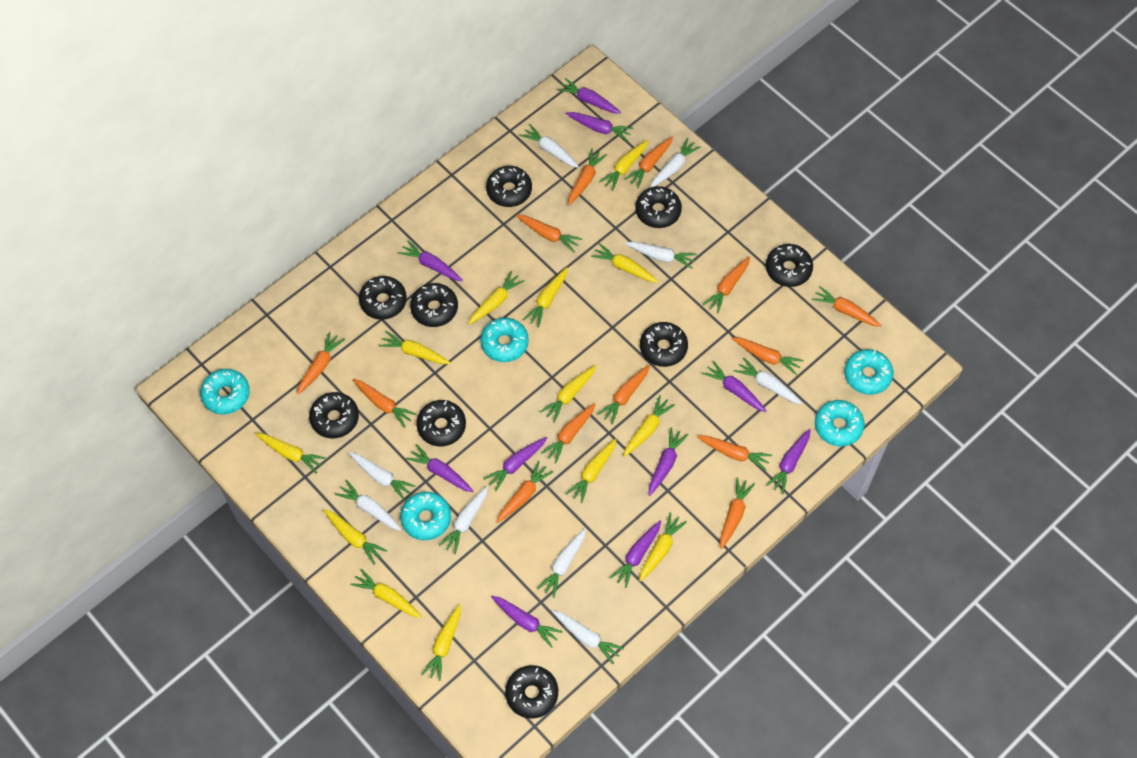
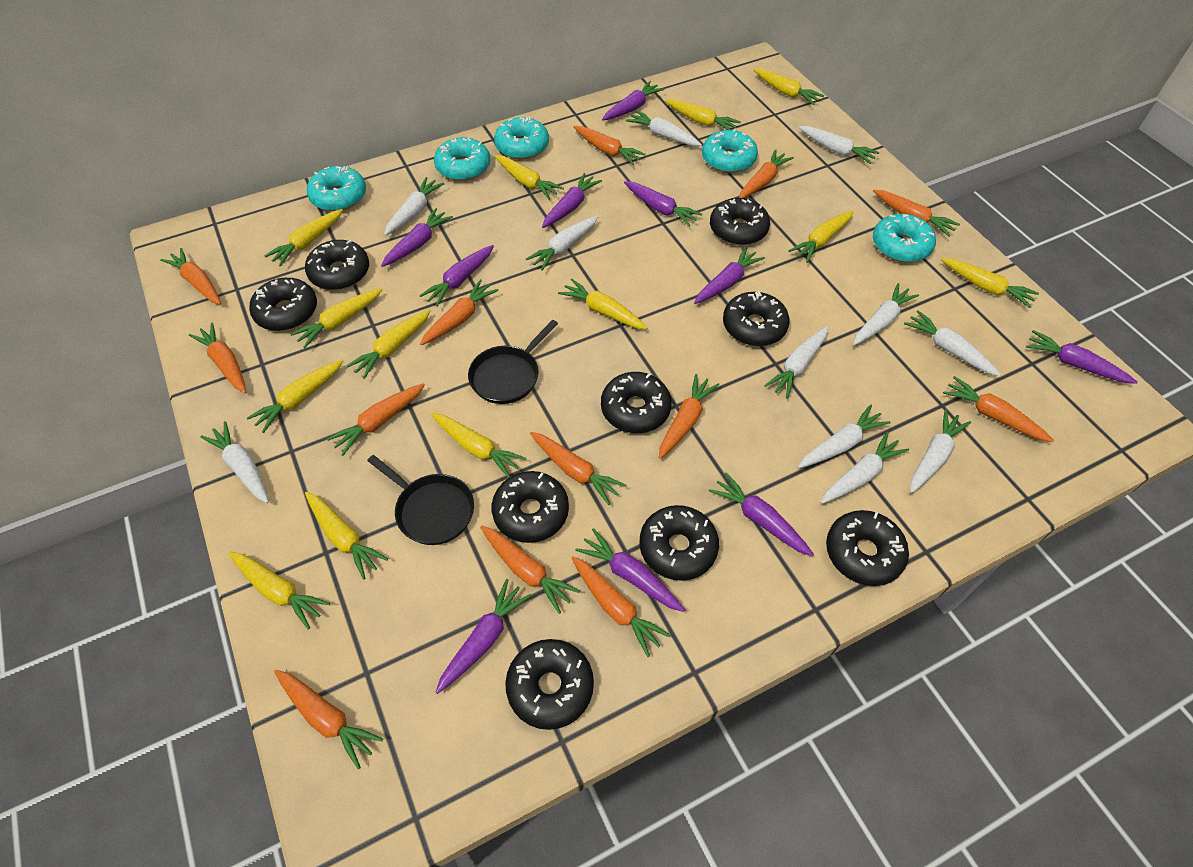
black pan: 0 -> 2
white carrot: 9 -> 11

